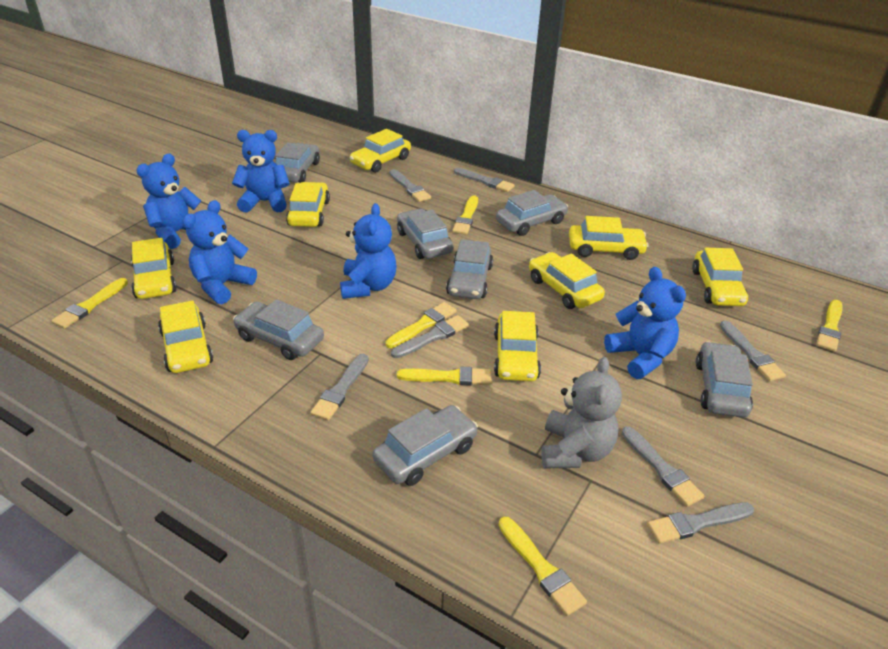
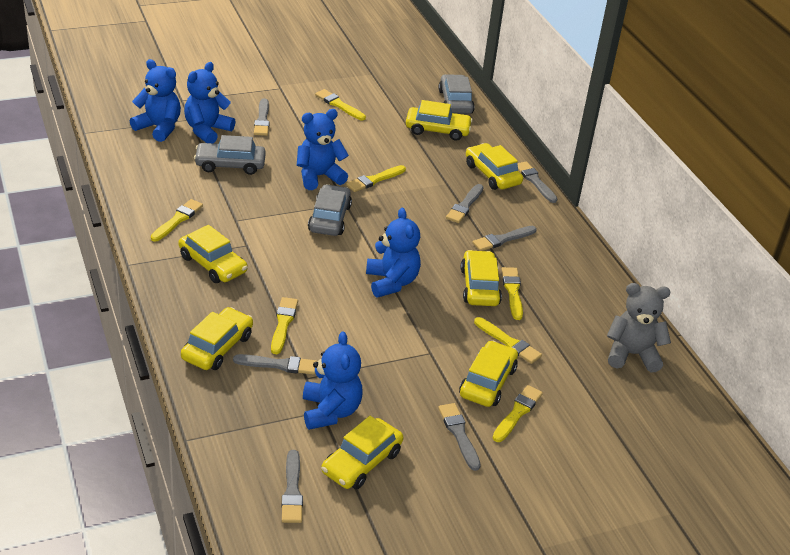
grey car: 7 -> 3
yellow brush: 6 -> 7
yellow car: 8 -> 7

